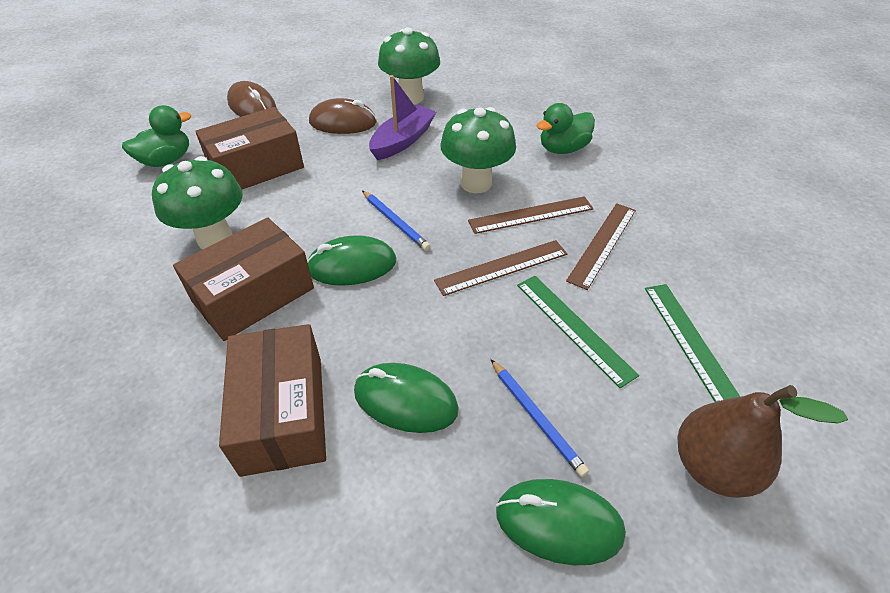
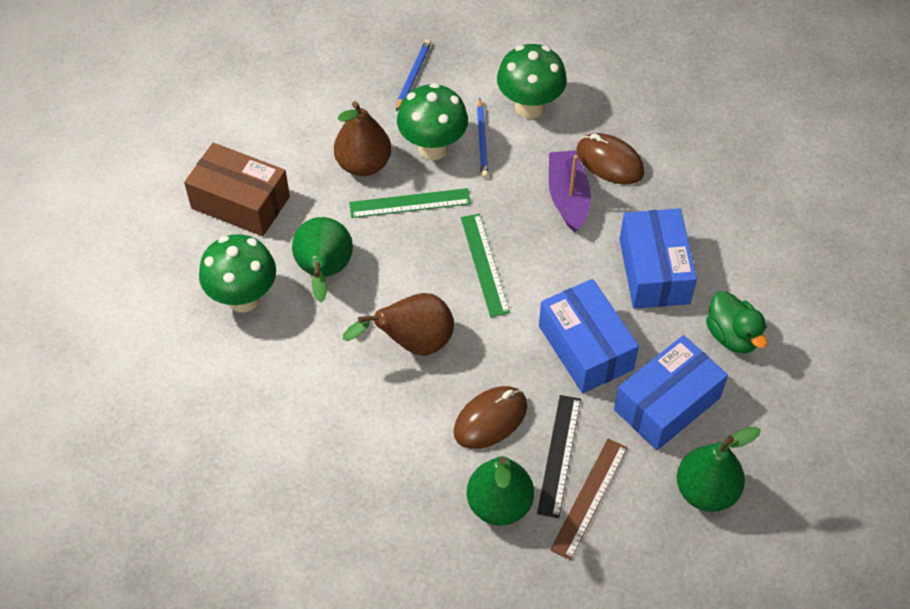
black ruler: 0 -> 1
blue box: 0 -> 3
brown box: 3 -> 1
brown pear: 1 -> 2
brown ruler: 3 -> 1
green duck: 2 -> 1
green mouse: 3 -> 0
green pear: 0 -> 3

